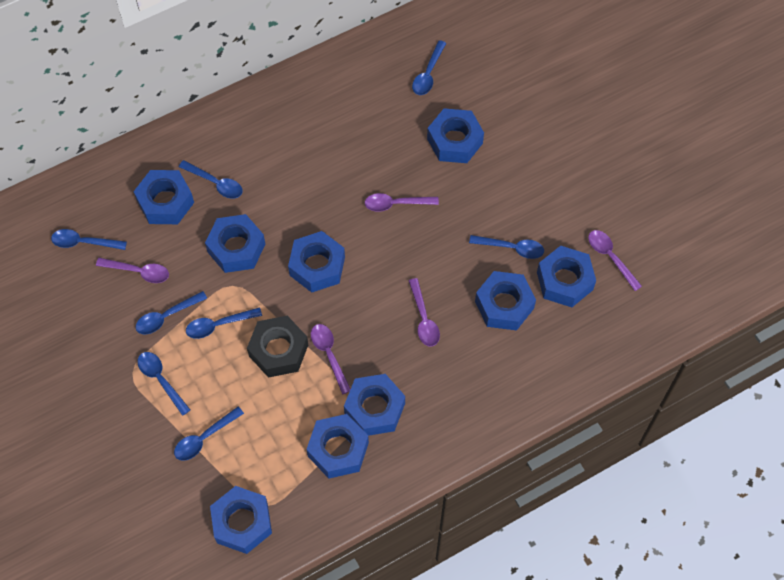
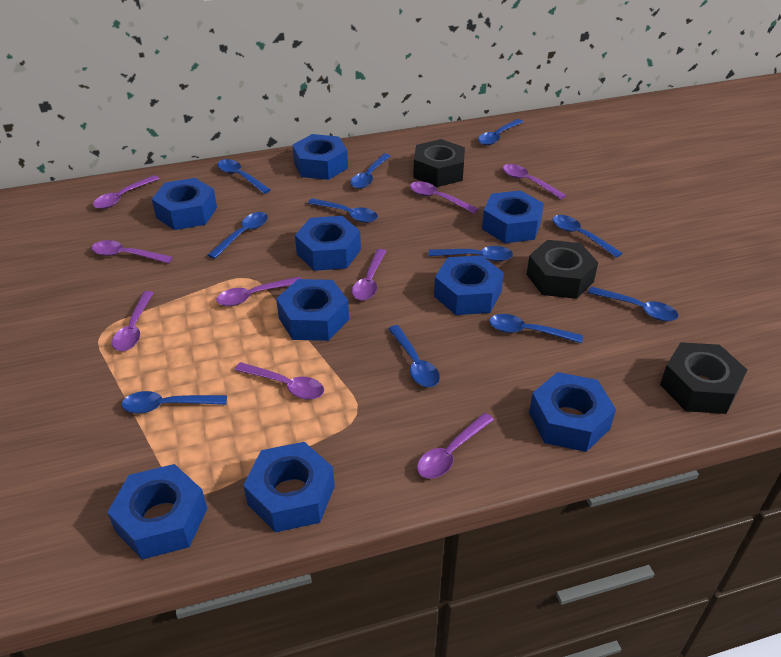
black nut: 1 -> 3
blue spoon: 8 -> 11
purple spoon: 5 -> 9

